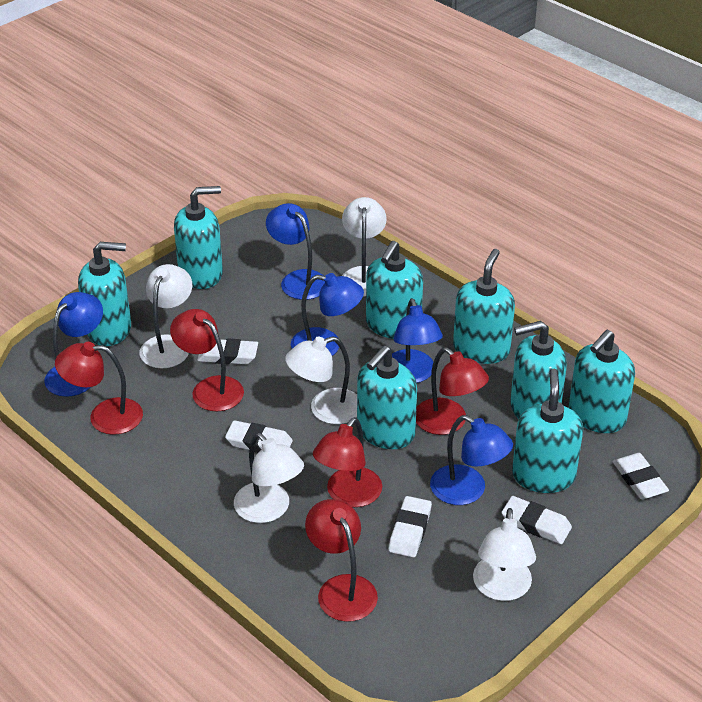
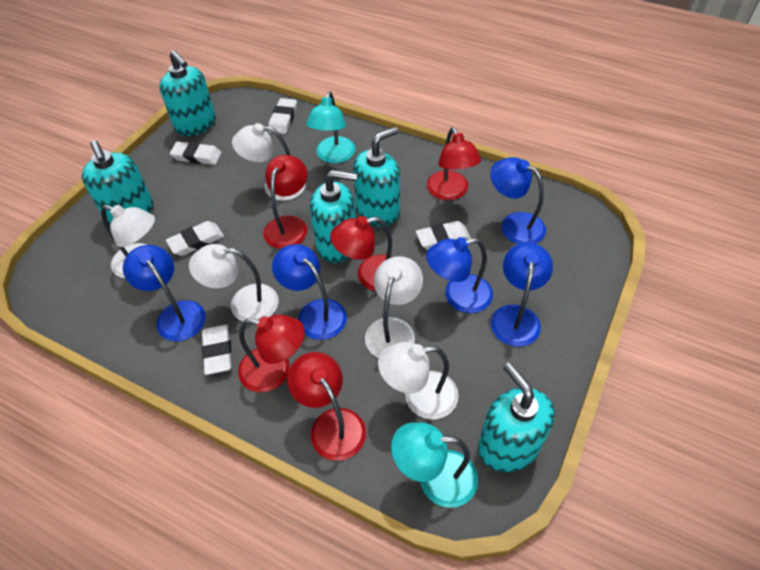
turquoise lamp: 0 -> 2
turquoise soap dispenser: 8 -> 5

